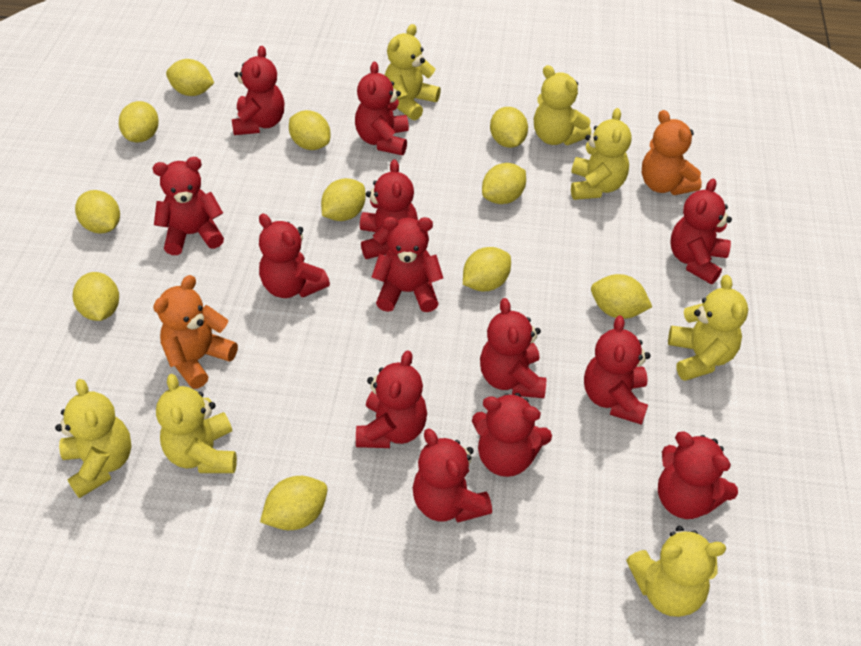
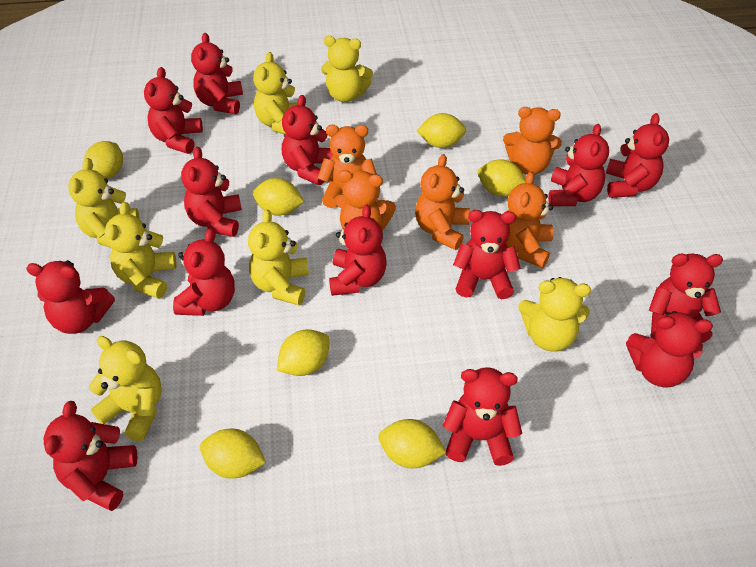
orange teddy bear: 2 -> 5
red teddy bear: 13 -> 14
yellow lemon: 11 -> 7

